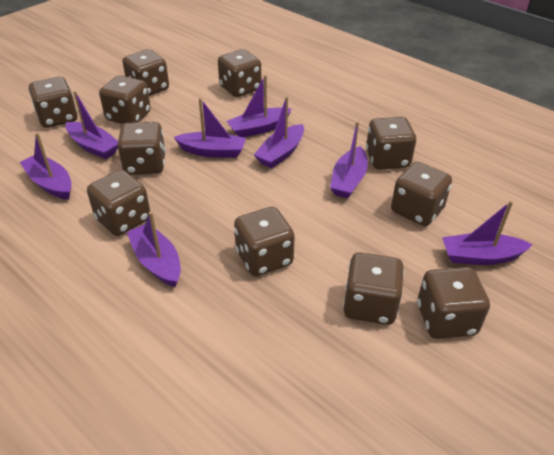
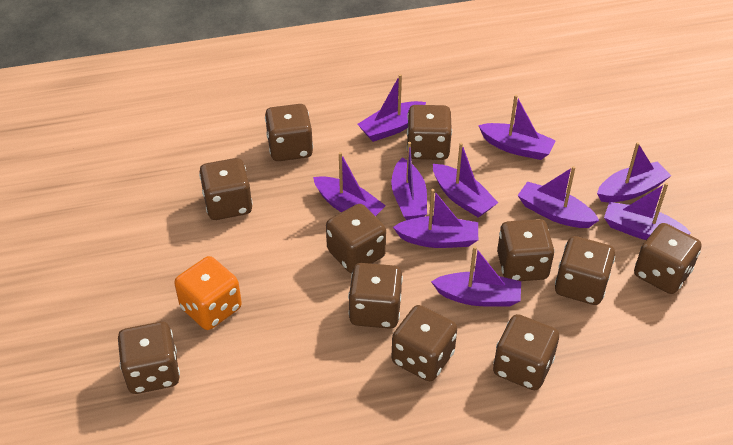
orange dice: 0 -> 1
purple boat: 8 -> 10

